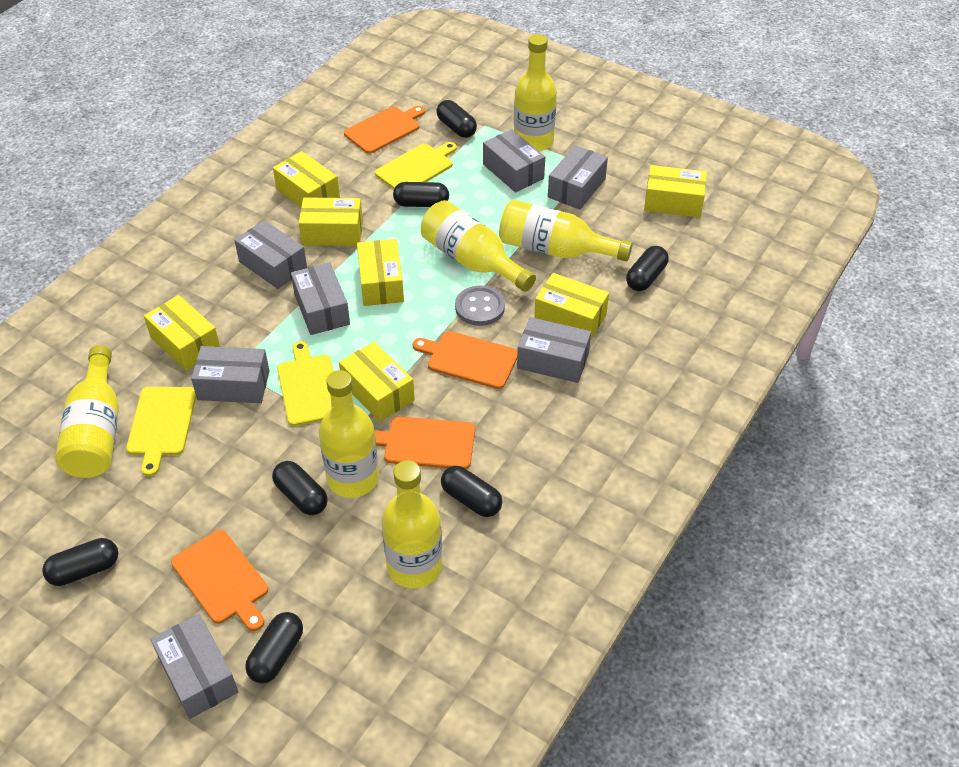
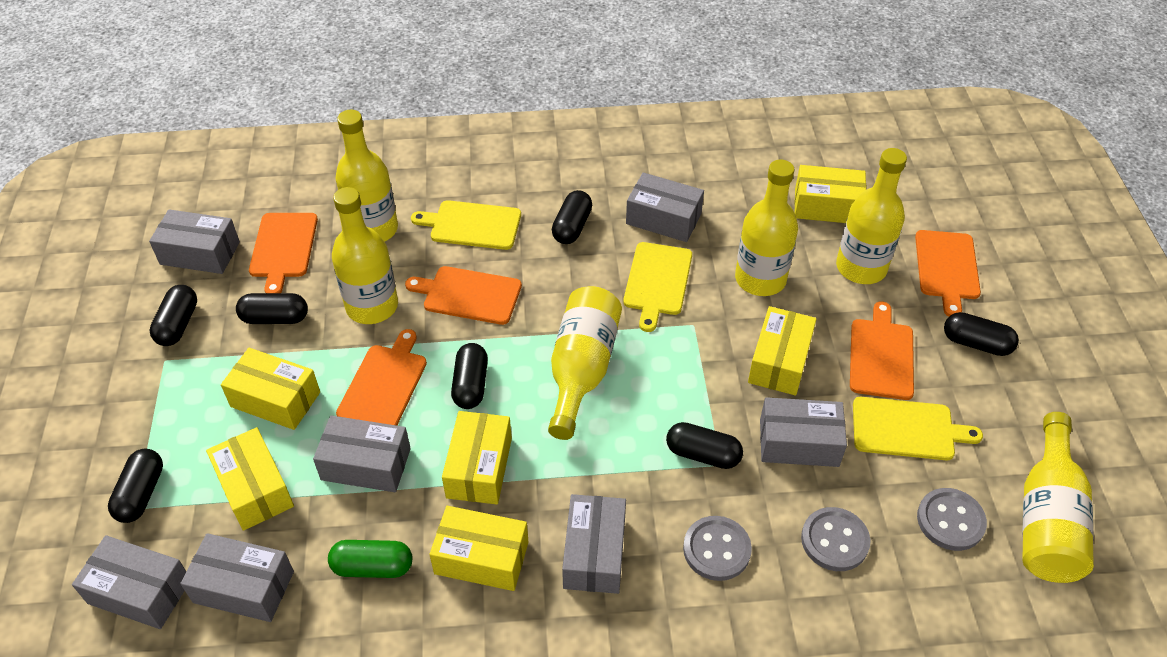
green capsule: 0 -> 1
grey button: 1 -> 3
orange cutting board: 4 -> 5
yellow box: 7 -> 6

